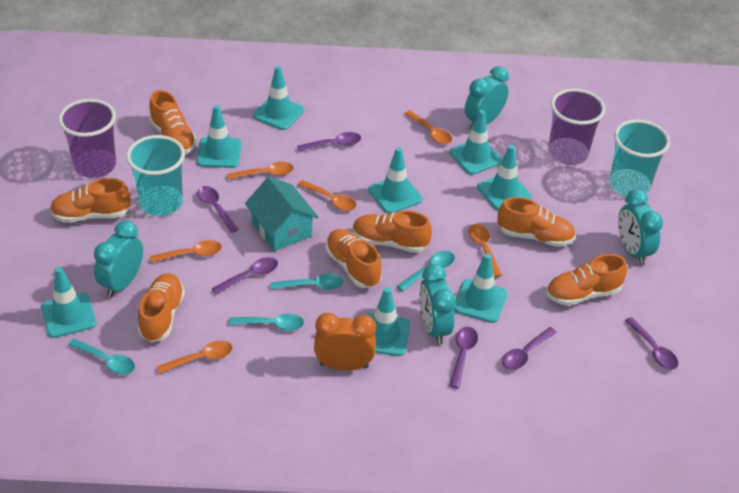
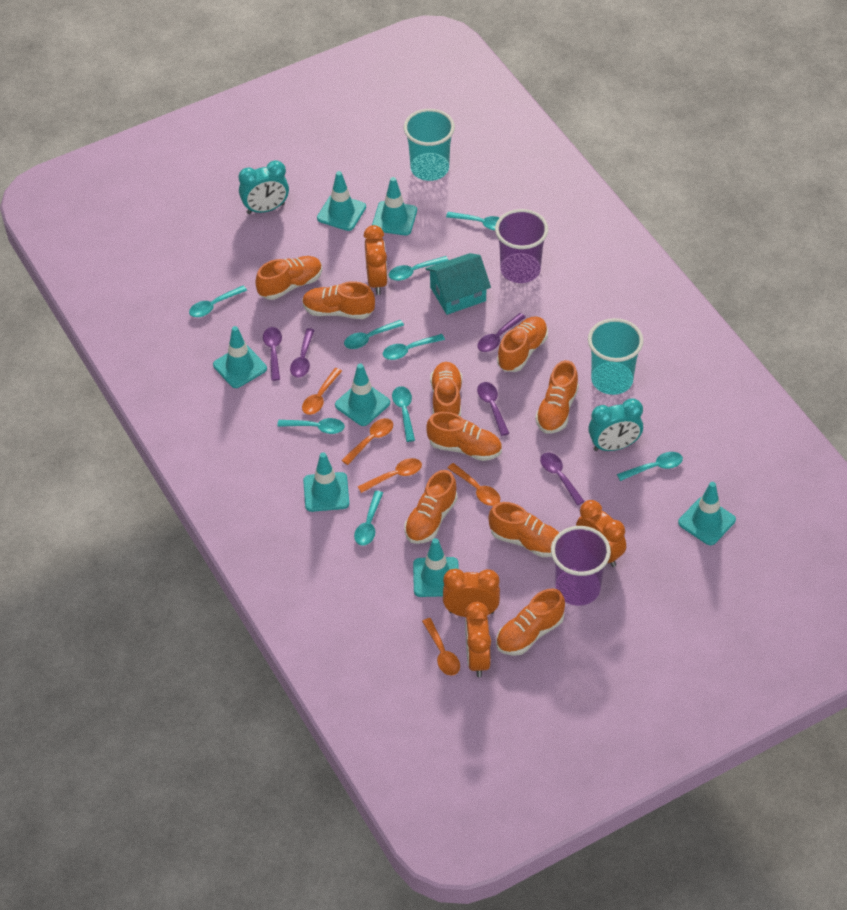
orange clock: 1 -> 4
orange shoe: 7 -> 9
orange spoon: 6 -> 5
purple spoon: 6 -> 5
turquoise clock: 4 -> 2
turquoise spoon: 4 -> 9
turquoise traffic cone: 8 -> 7

